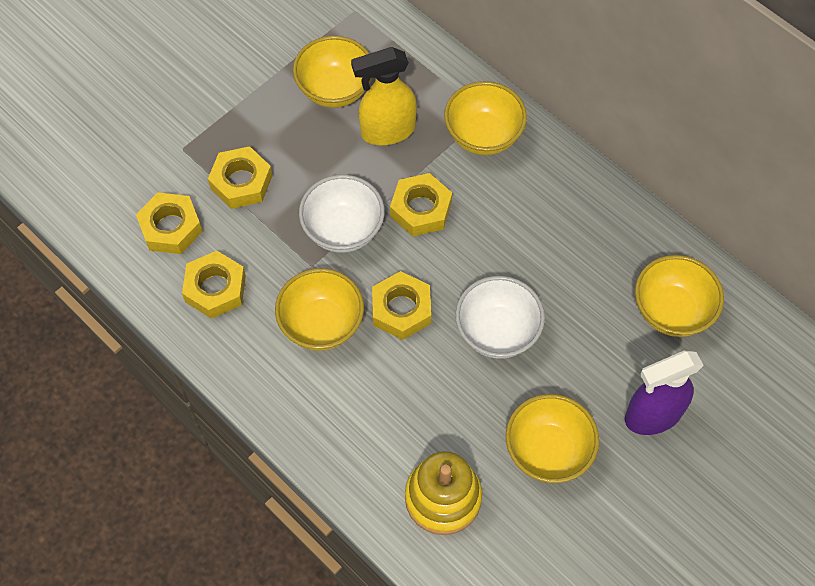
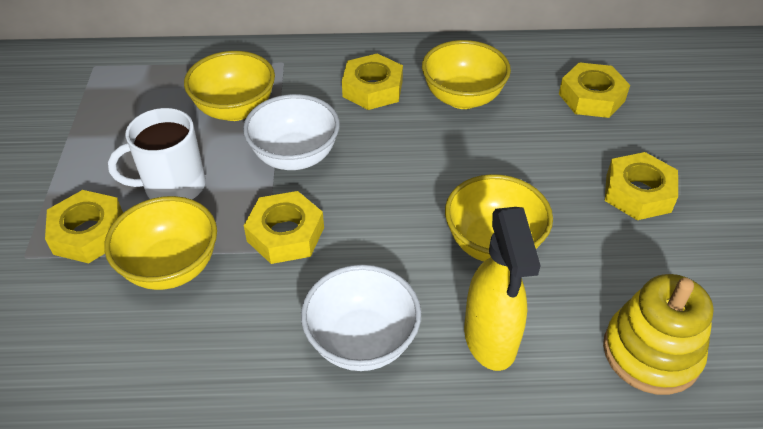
purple spray bottle: 1 -> 0
white mug: 0 -> 1
yellow bowl: 5 -> 4

